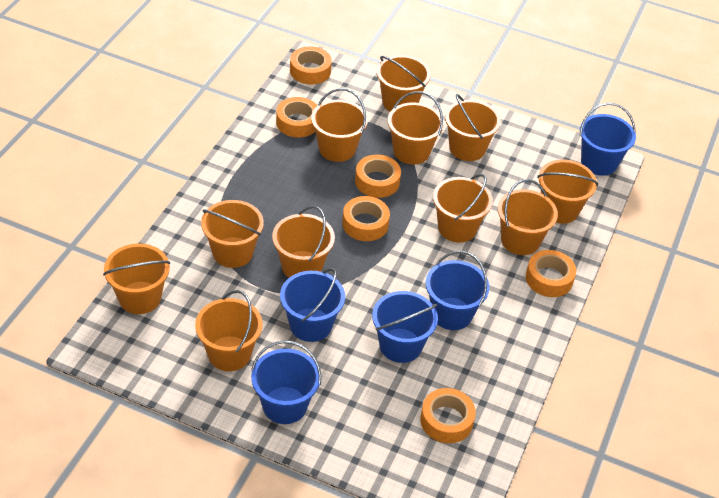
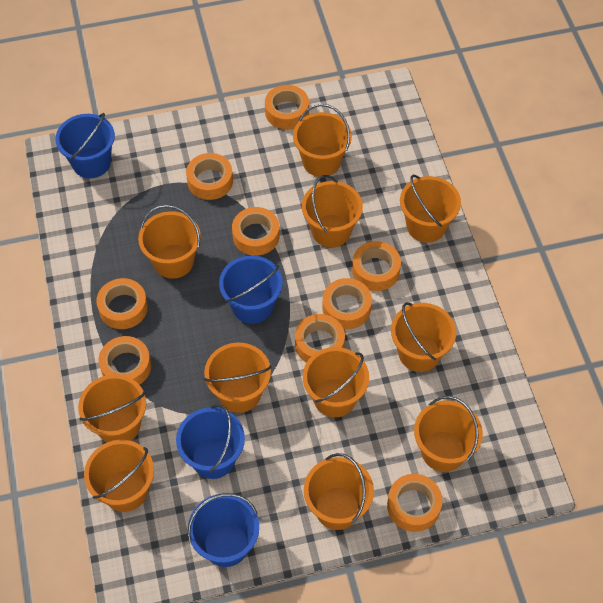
blue bucket: 5 -> 4
orange tape: 6 -> 9

